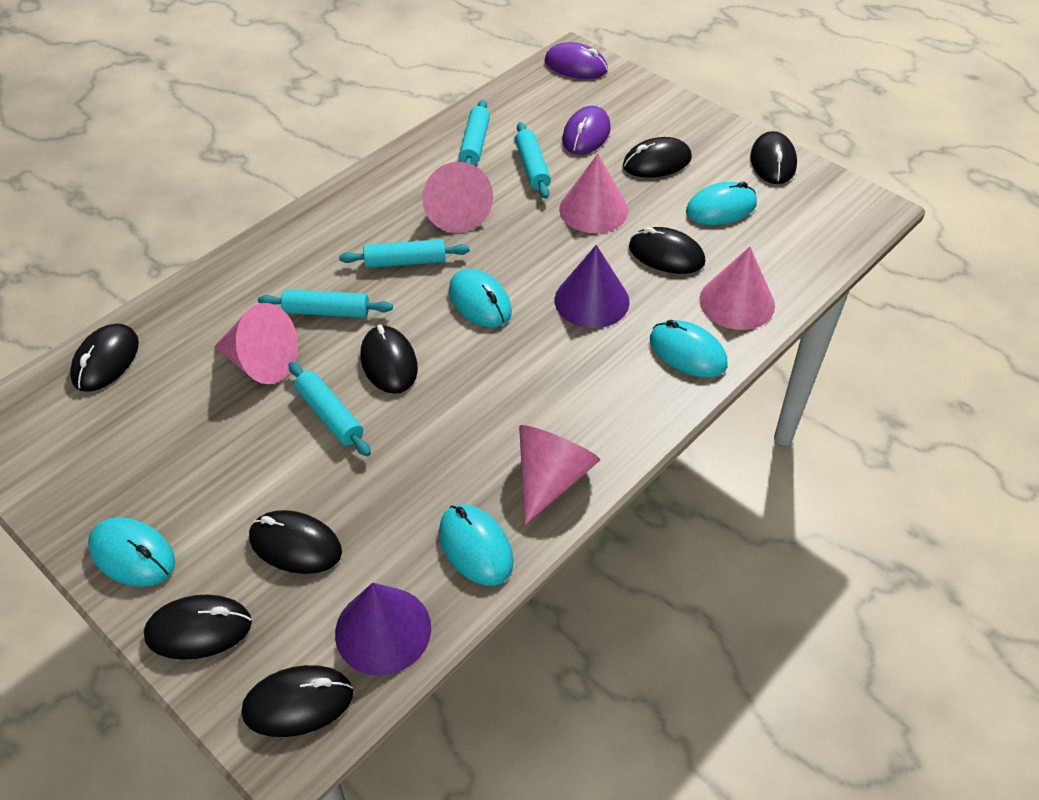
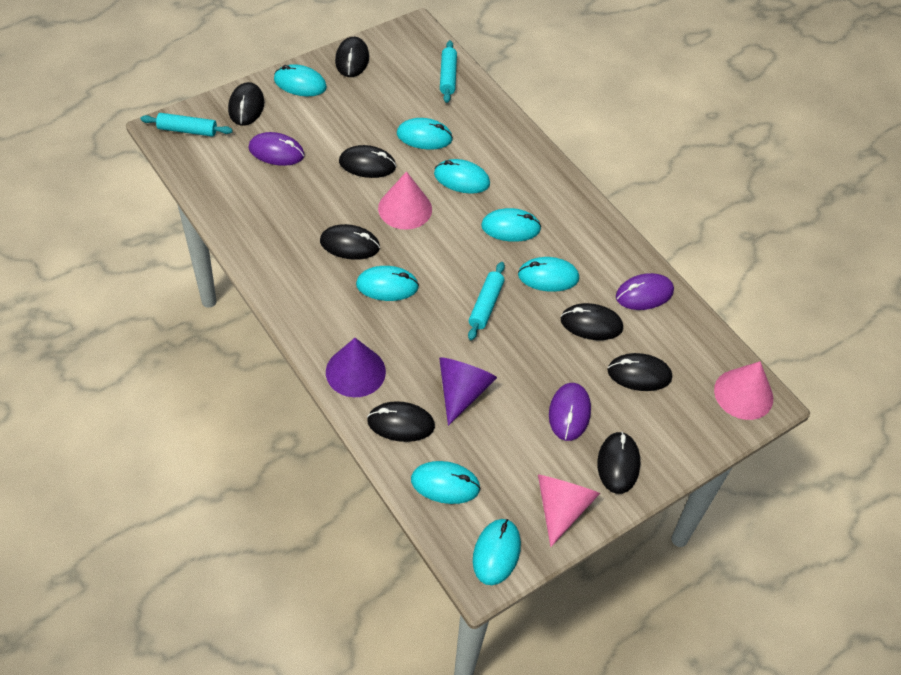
pink cone: 5 -> 3
purple mouse: 2 -> 3
turquoise mouse: 5 -> 8
turquoise rolling pin: 5 -> 3

